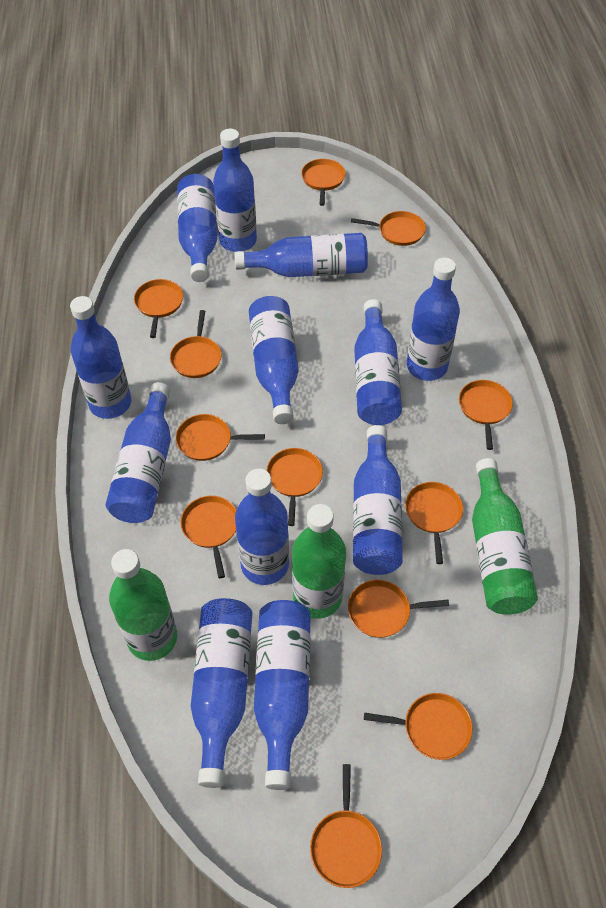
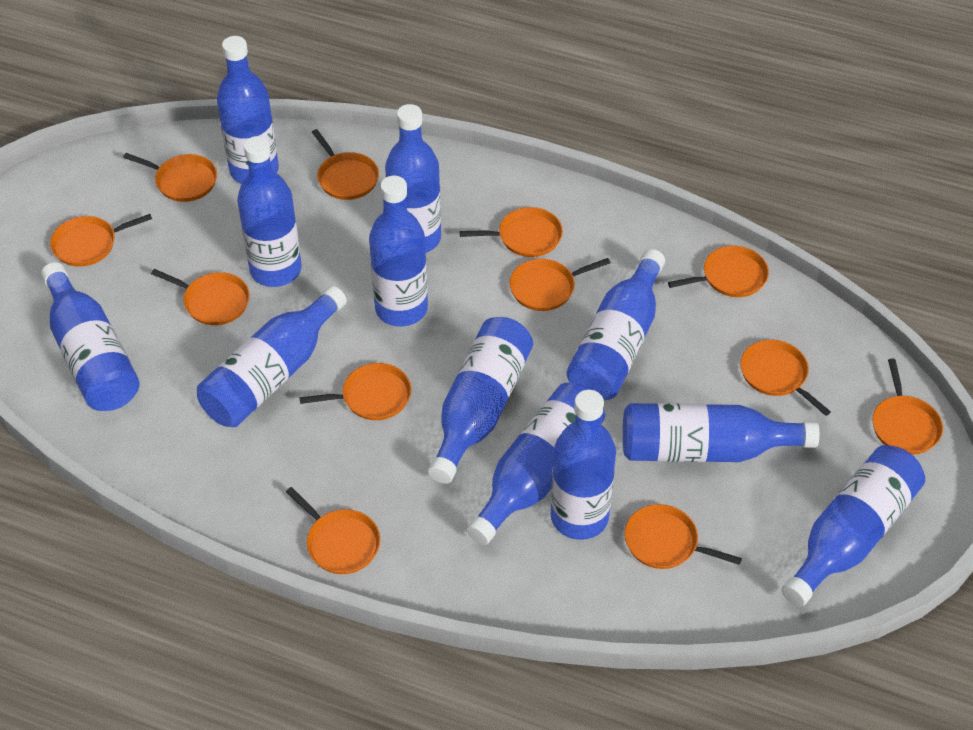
green bottle: 3 -> 0

